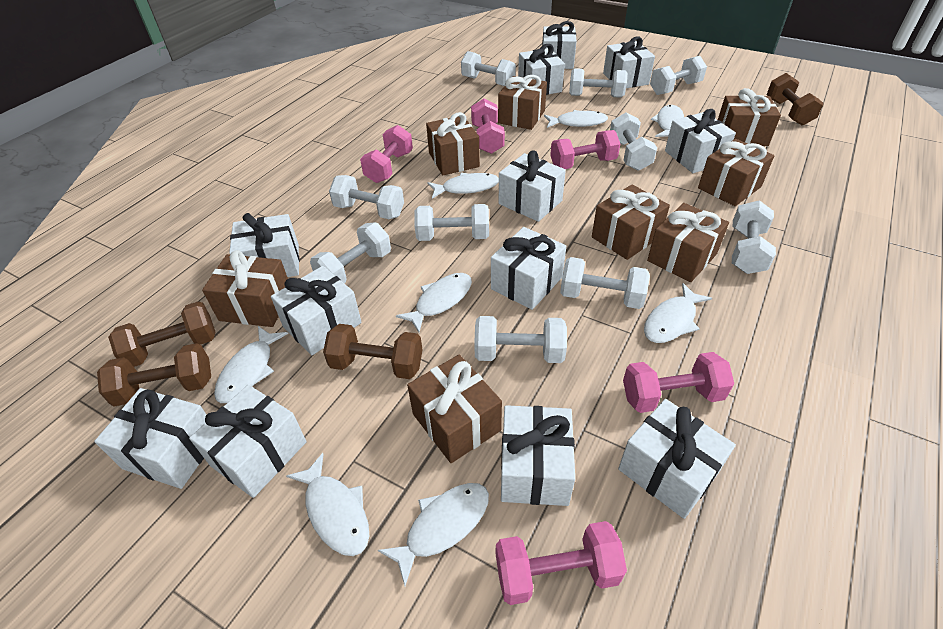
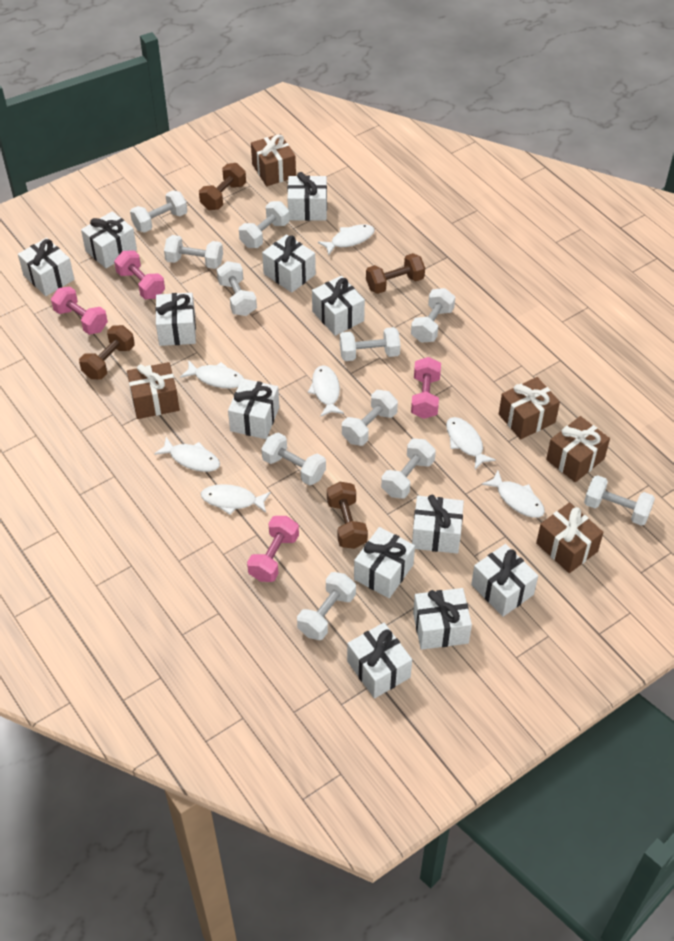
brown gift: 8 -> 5
pink dumbbell: 5 -> 4
white dumbbell: 10 -> 11
white fish: 8 -> 7

